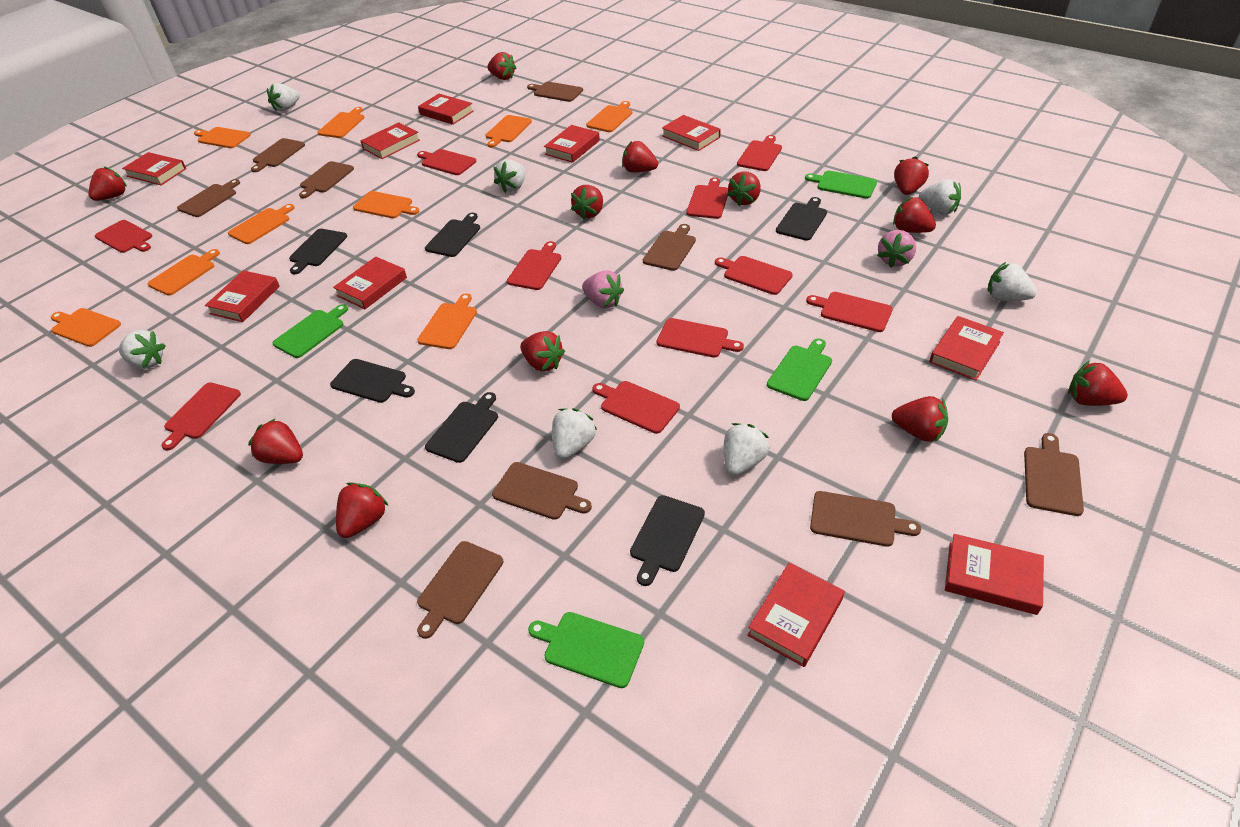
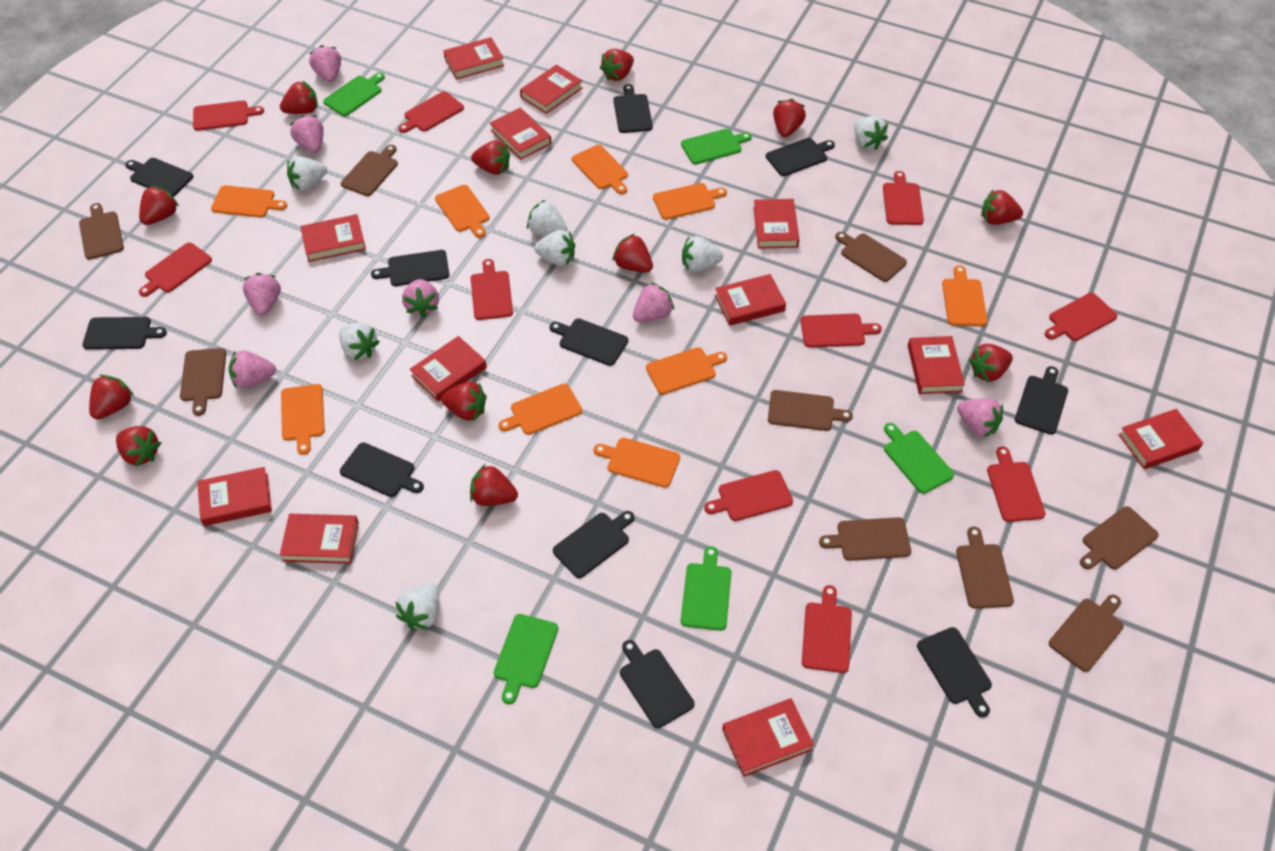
black cutting board: 6 -> 11
green cutting board: 4 -> 5
pink strawberry: 2 -> 7
red book: 10 -> 12

